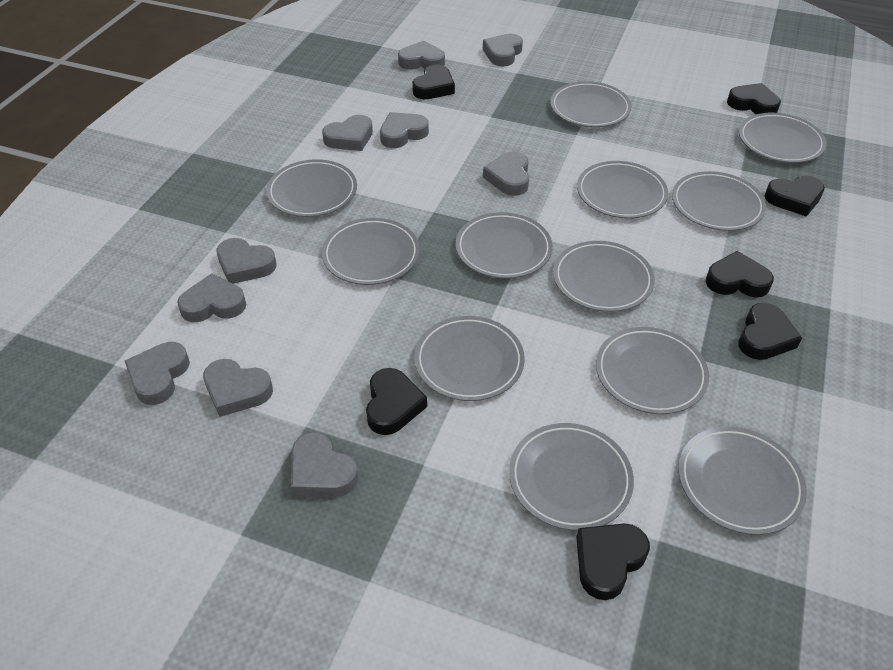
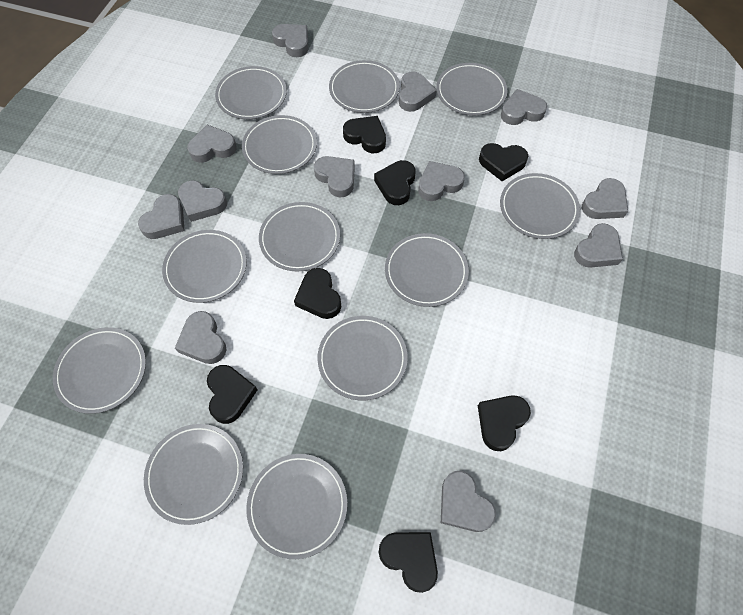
grey heart: 10 -> 12

